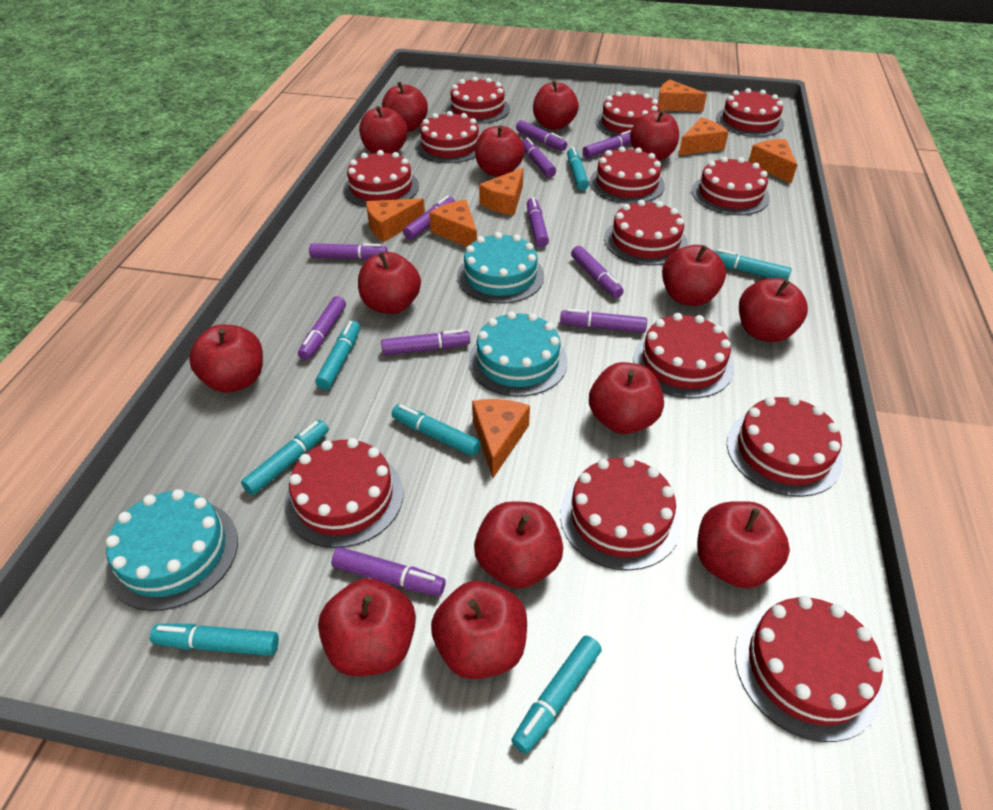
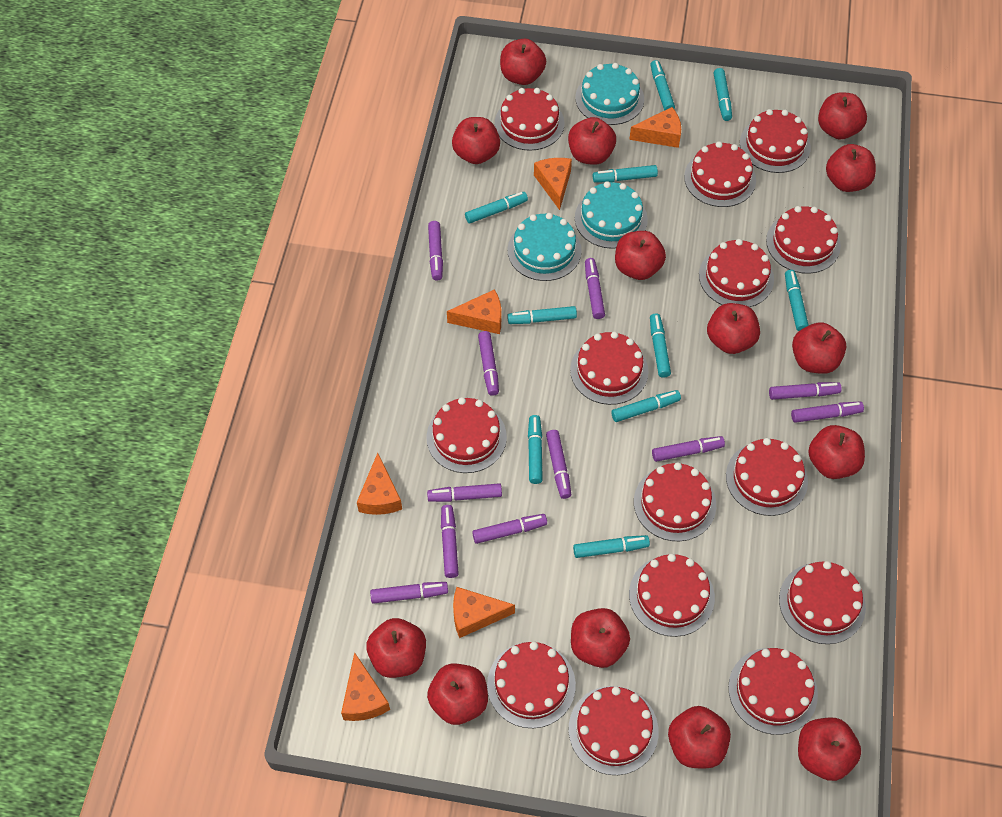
orange cheese: 7 -> 6
red cake: 13 -> 14
turquoise marker: 7 -> 10

